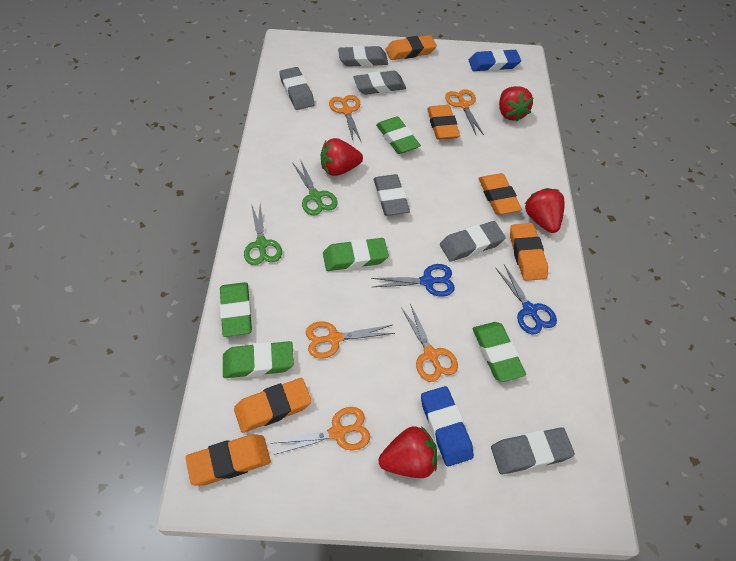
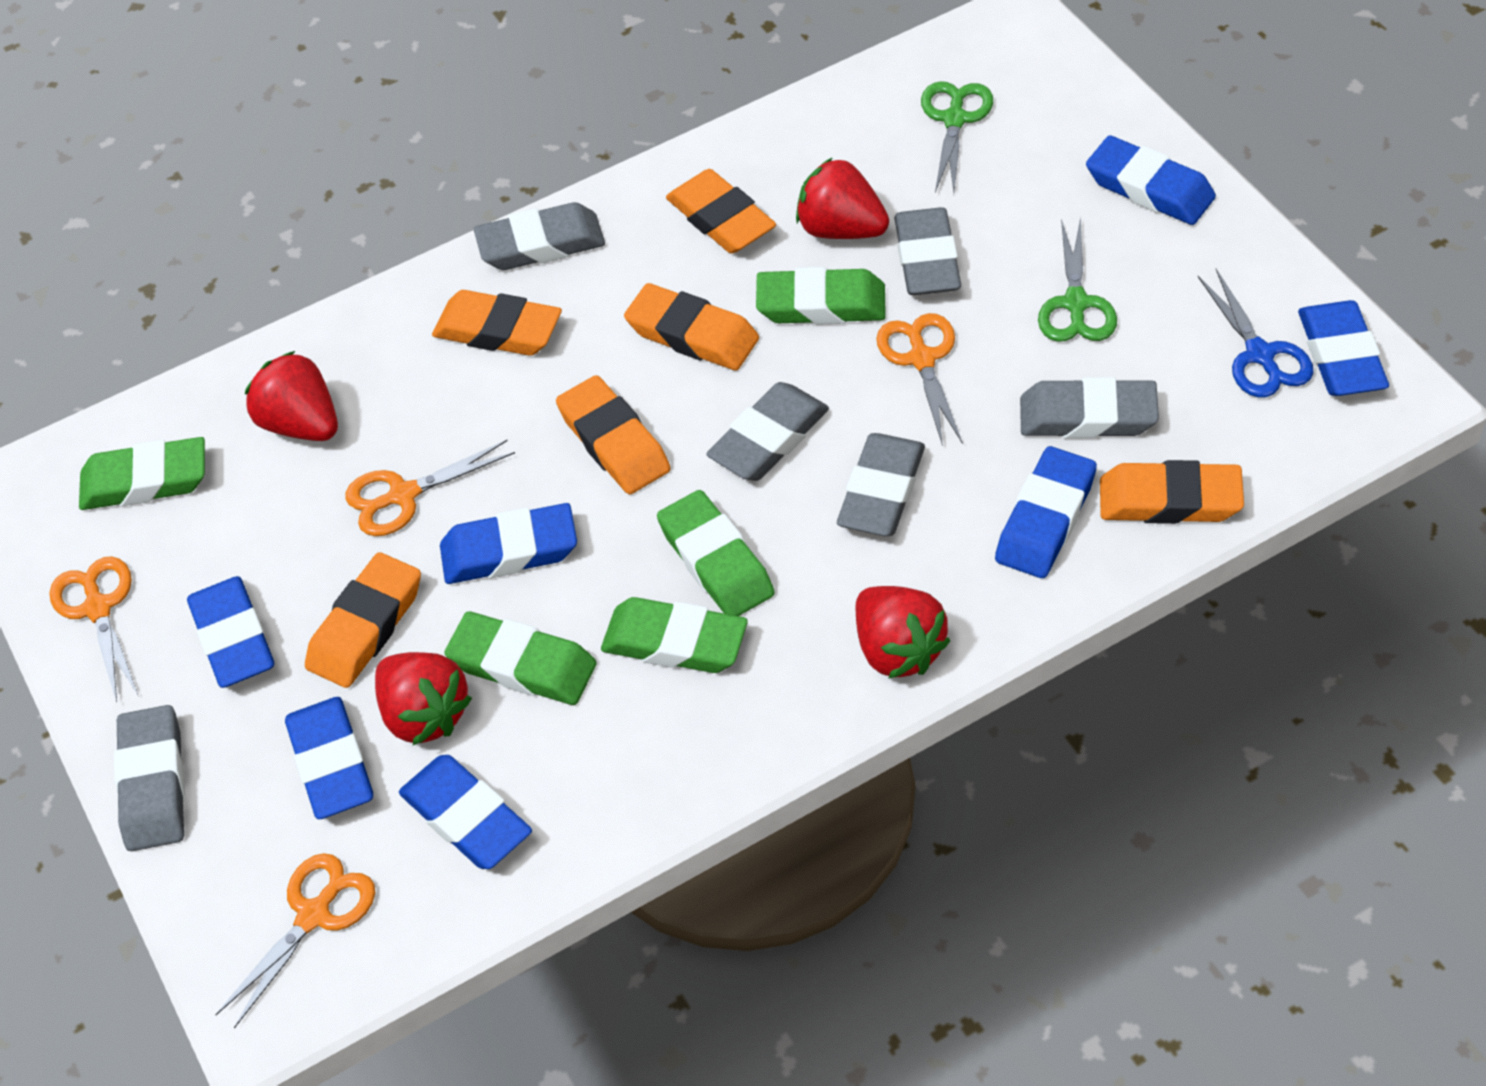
blue eraser: 2 -> 7
blue scissors: 2 -> 1
orange scissors: 5 -> 4

